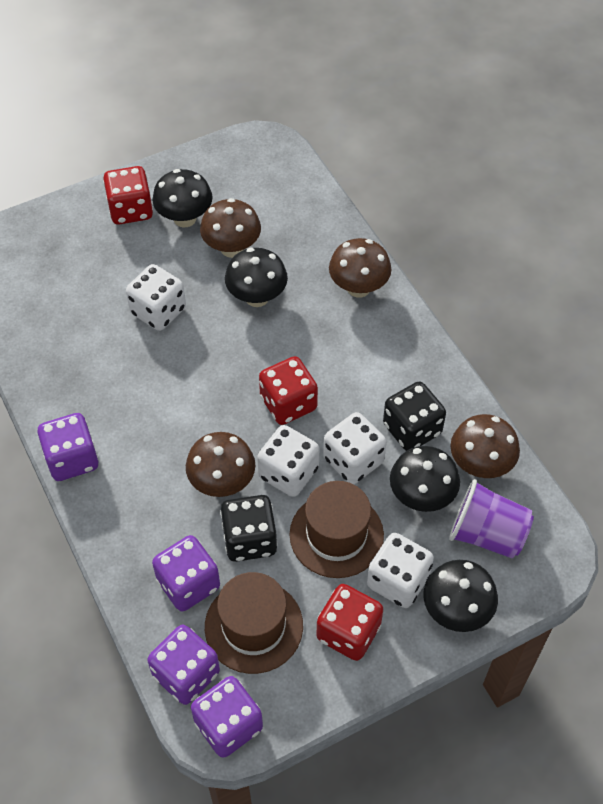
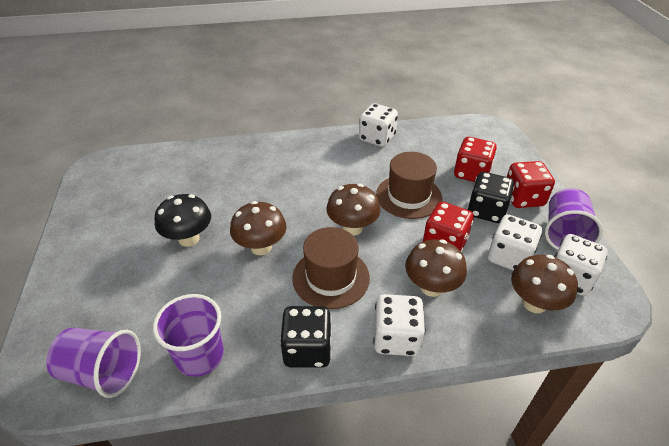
black mushroom: 4 -> 1
purple cup: 1 -> 3
purple dice: 4 -> 0

